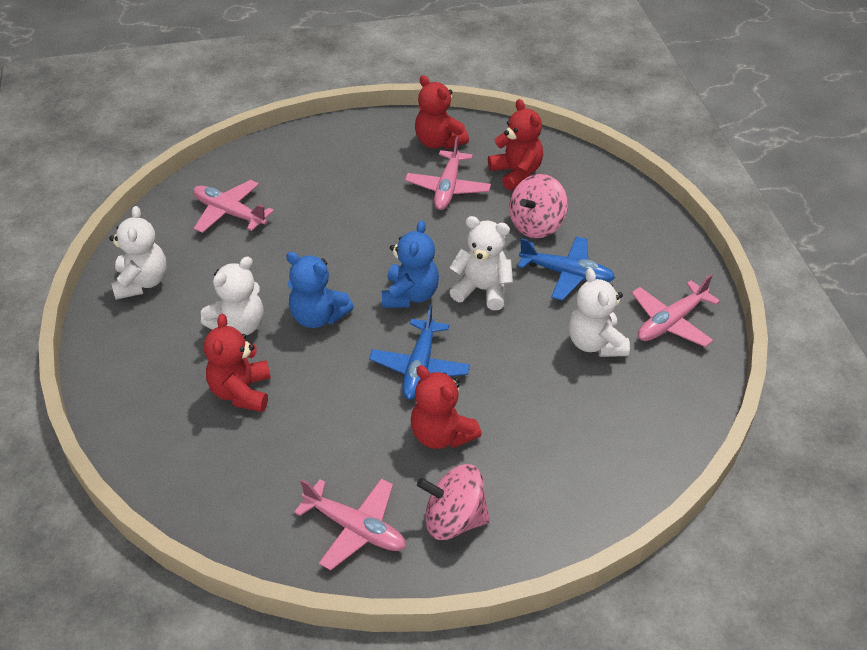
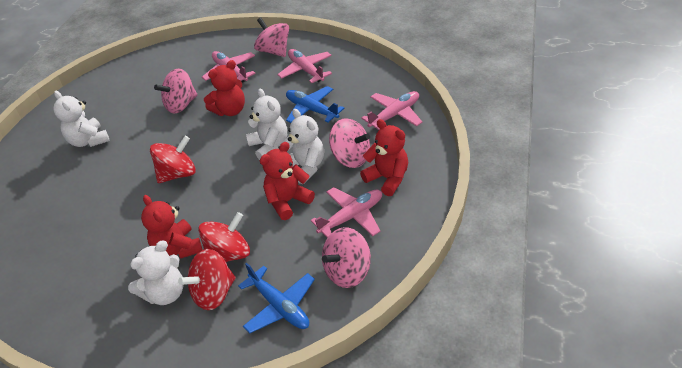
blue teddy bear: 2 -> 0
pink spinning top: 2 -> 4
red spinning top: 0 -> 3

